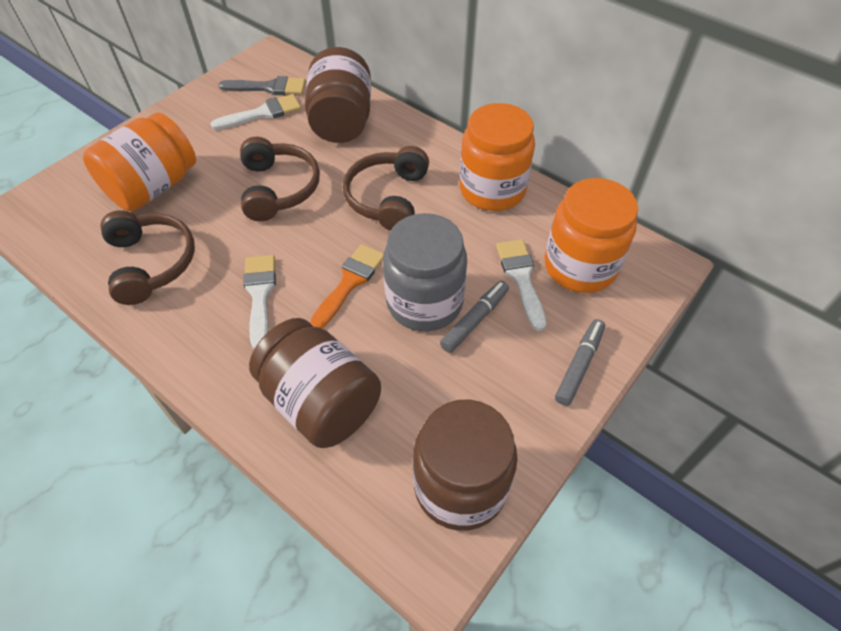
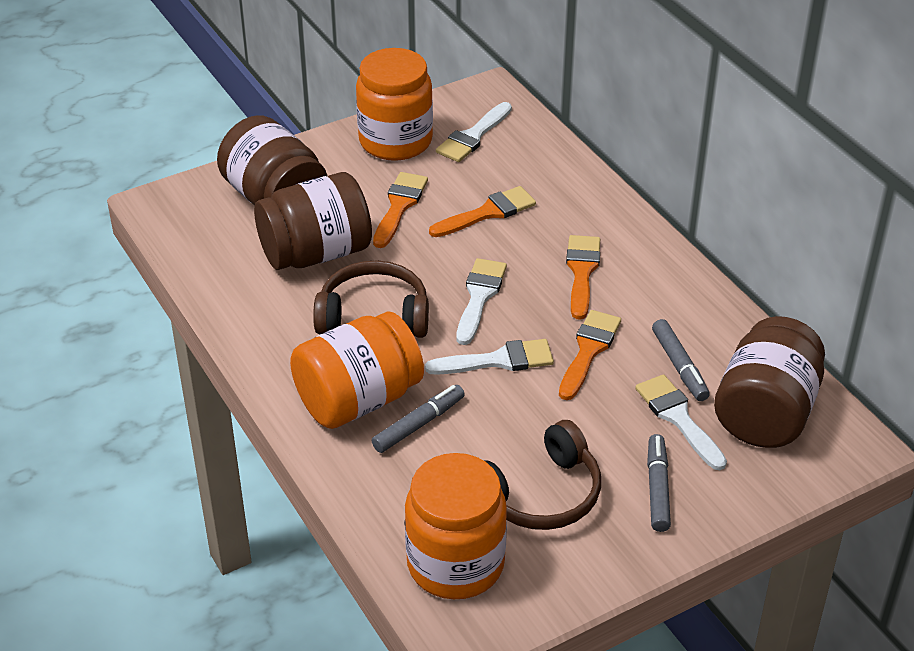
brown headphones: 3 -> 2
grey brush: 1 -> 0
grey jar: 1 -> 0
grey marker: 2 -> 3
orange brush: 1 -> 4
white brush: 3 -> 4

